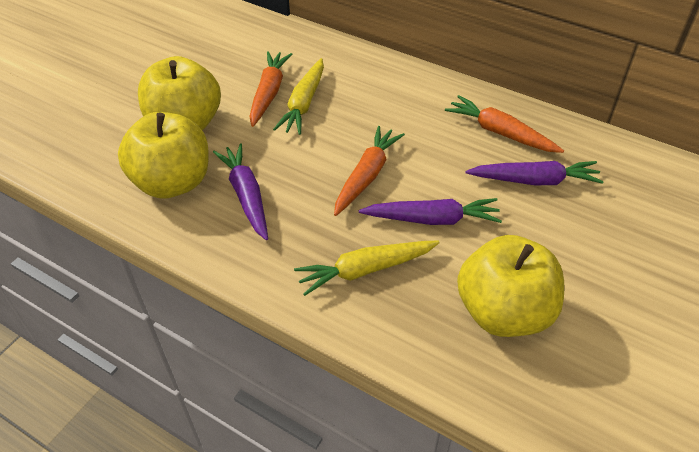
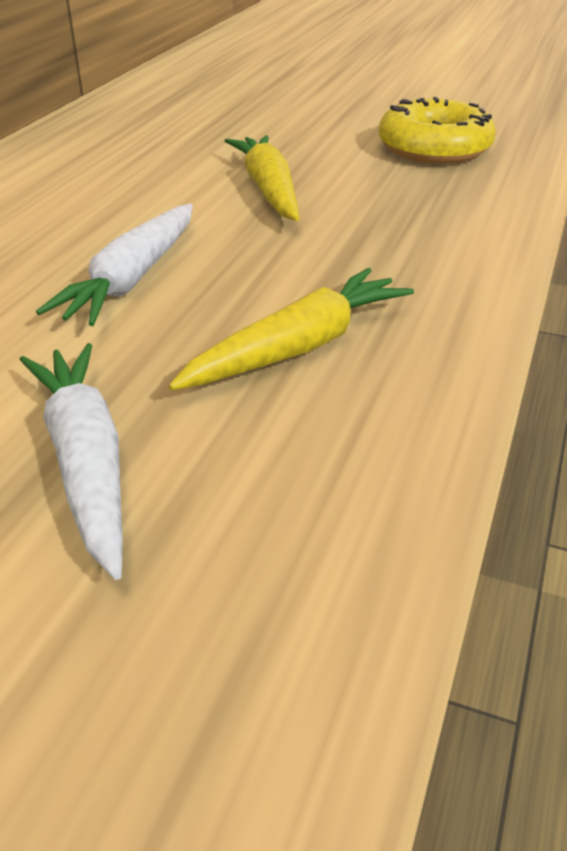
orange carrot: 3 -> 0
purple carrot: 3 -> 0
white carrot: 0 -> 2
yellow apple: 3 -> 0
yellow donut: 0 -> 1

